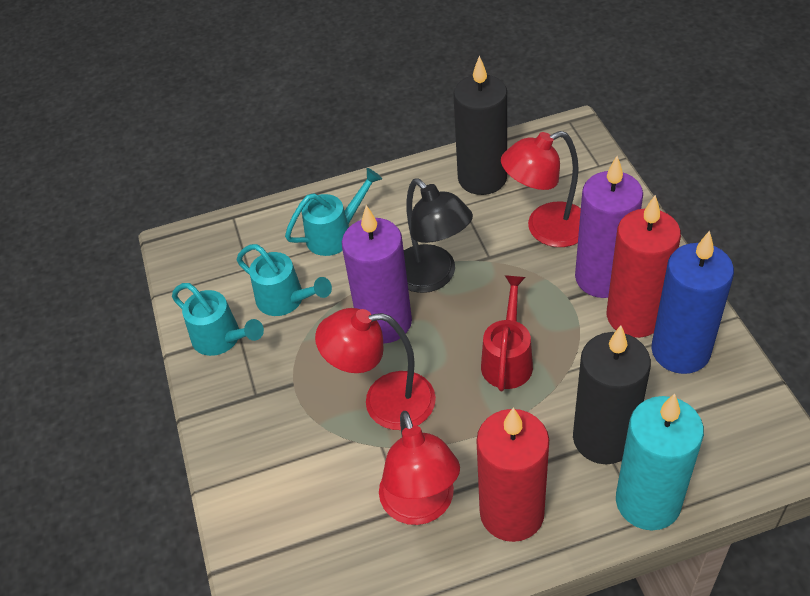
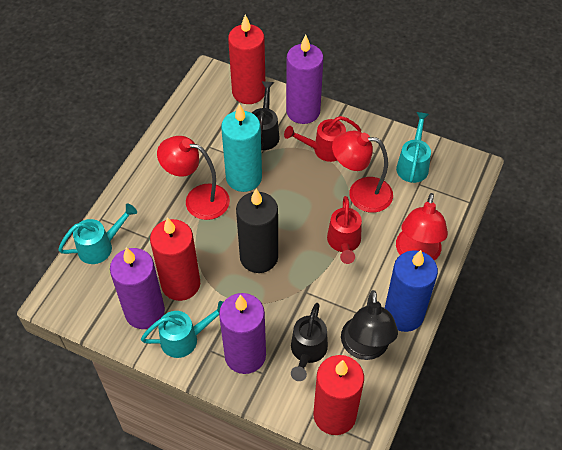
black candle: 2 -> 1
black watering can: 0 -> 2
purple candle: 2 -> 3
red candle: 2 -> 3
red watering can: 1 -> 2

